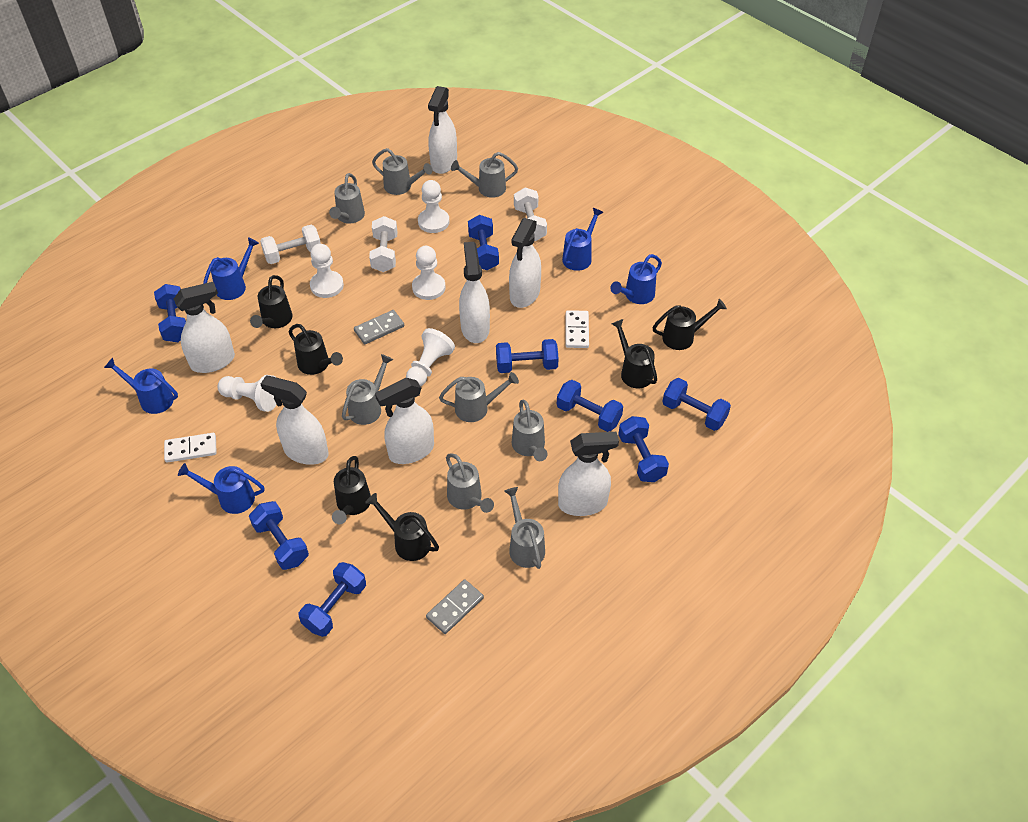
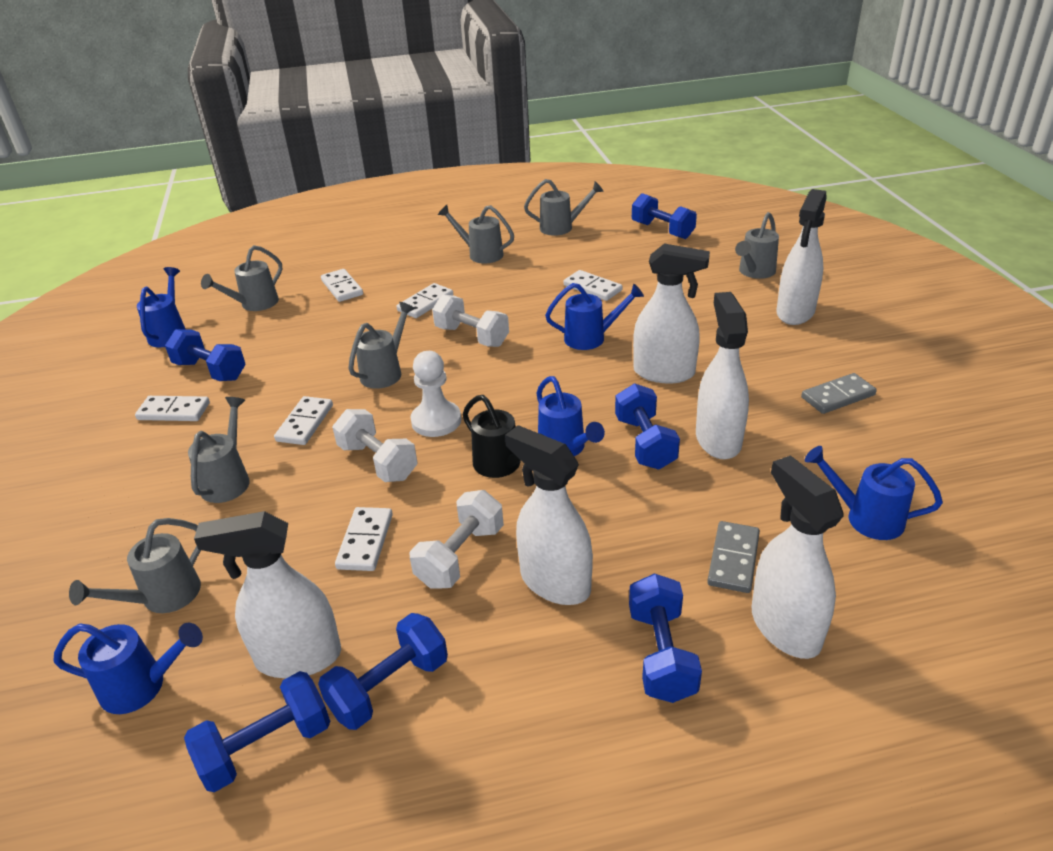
black watering can: 6 -> 1
blue dumbbell: 8 -> 6
grey watering can: 8 -> 7
white domino: 2 -> 6
white pawn: 5 -> 1
white spray bottle: 7 -> 6

